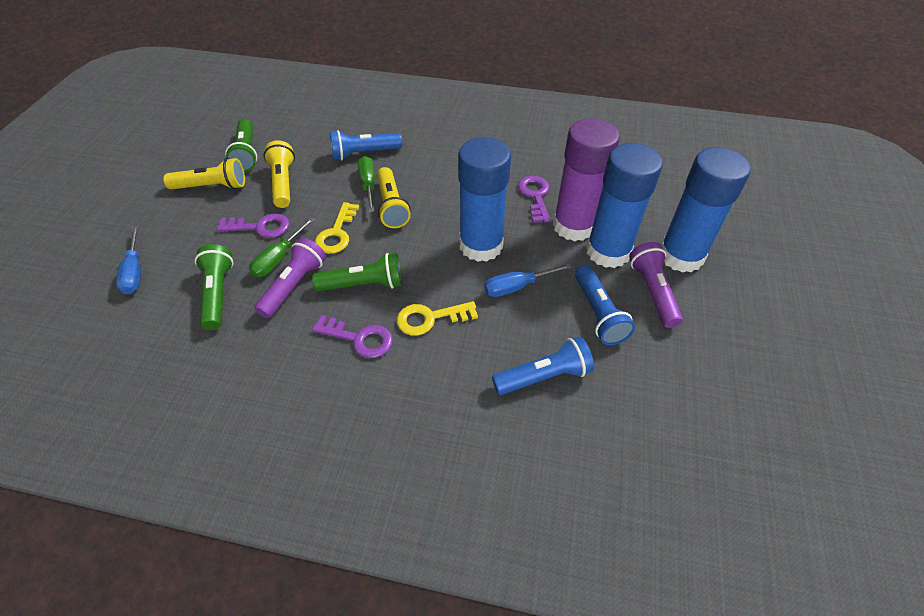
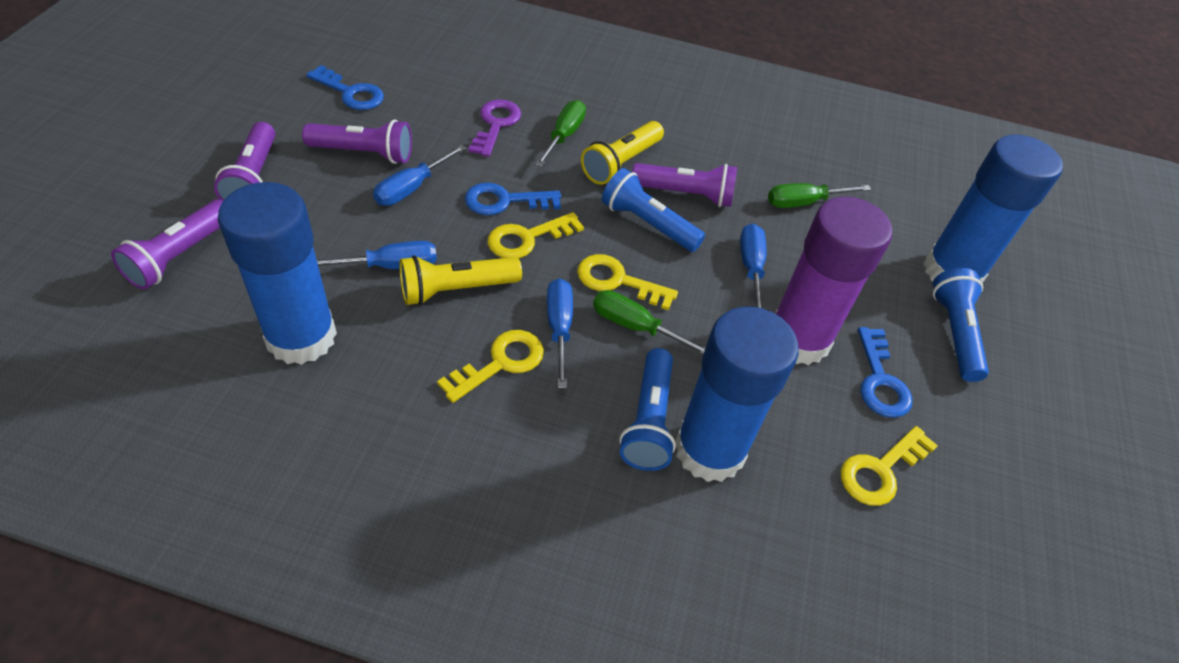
blue key: 0 -> 3
blue screwdriver: 2 -> 4
green flashlight: 3 -> 0
green screwdriver: 2 -> 3
purple flashlight: 2 -> 4
purple key: 3 -> 1
yellow flashlight: 3 -> 2
yellow key: 2 -> 4

